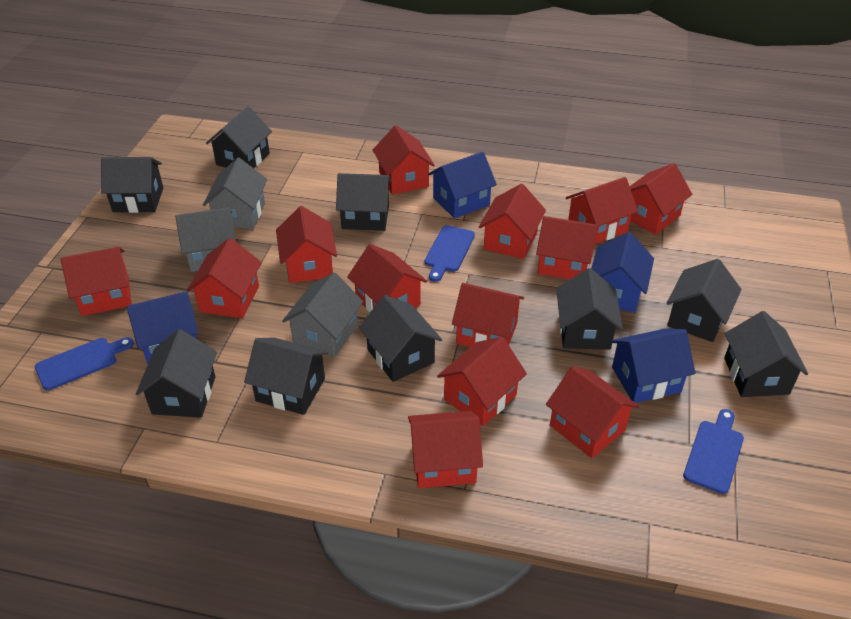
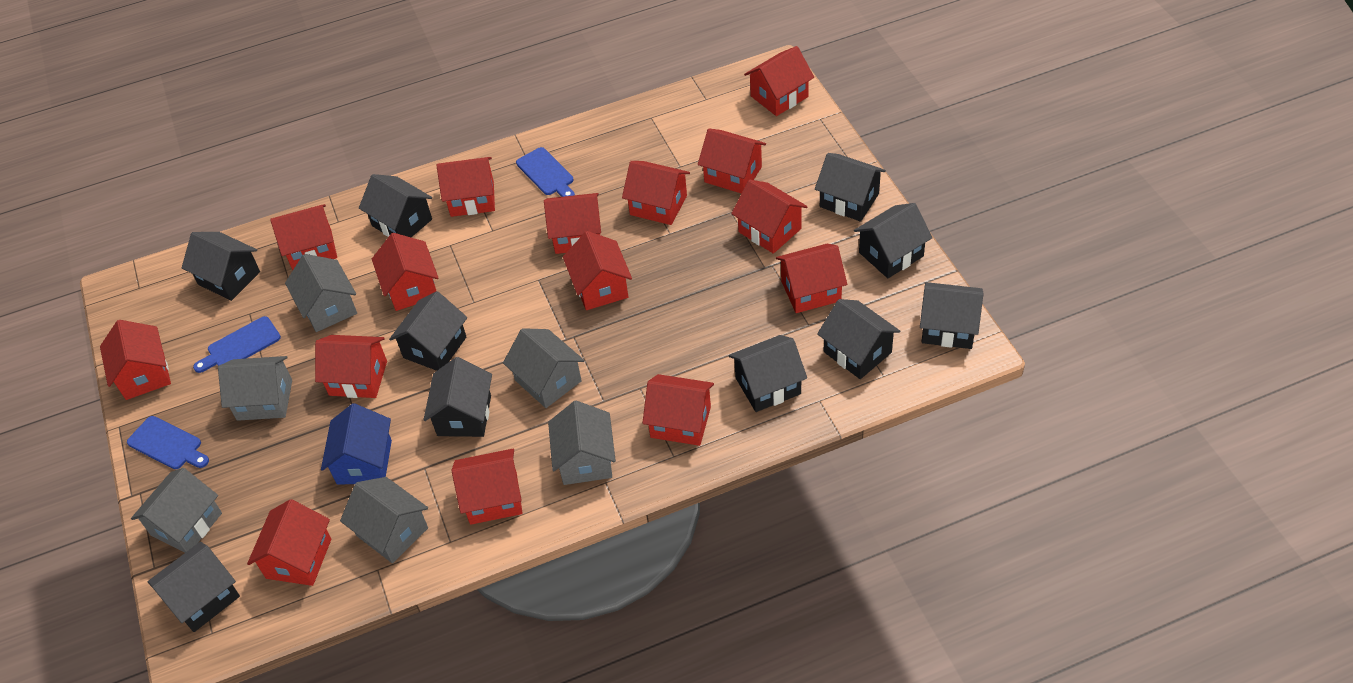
black house: 9 -> 10
blue house: 4 -> 1
grey house: 3 -> 6
red house: 13 -> 15

